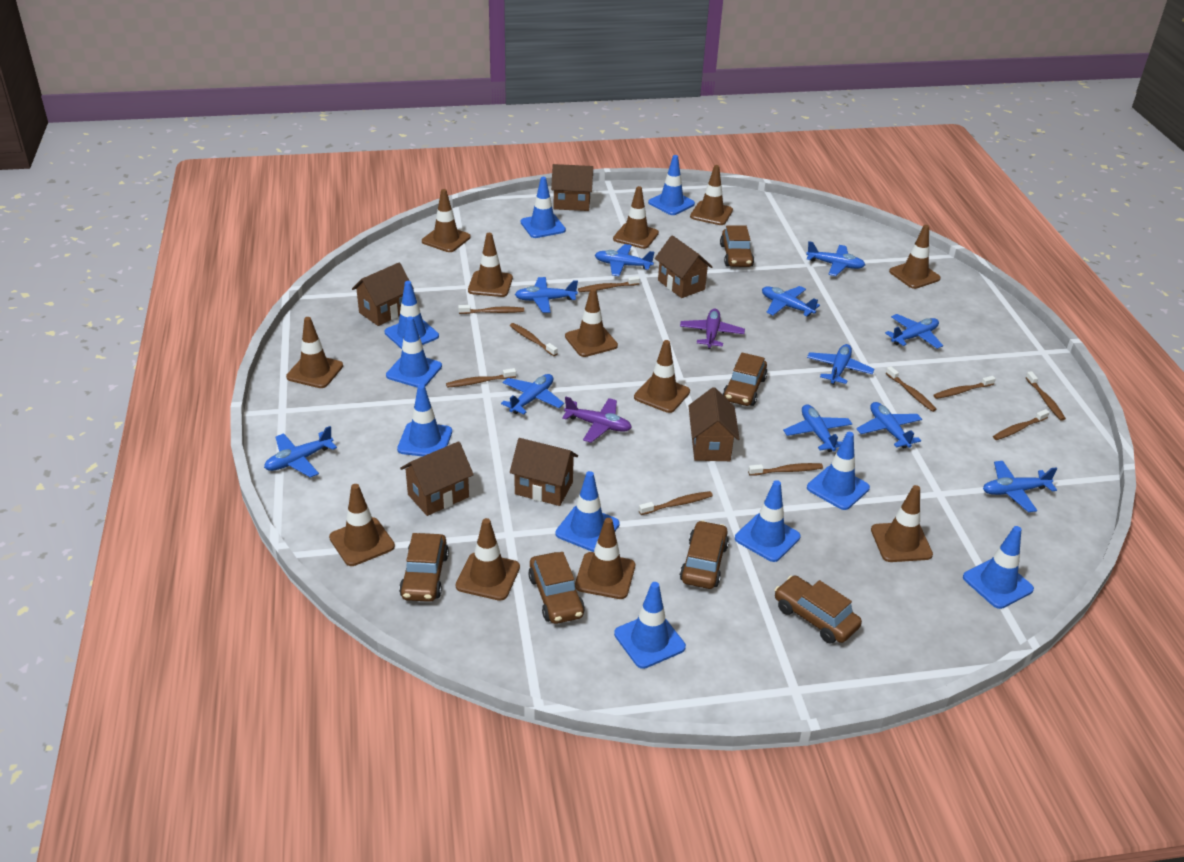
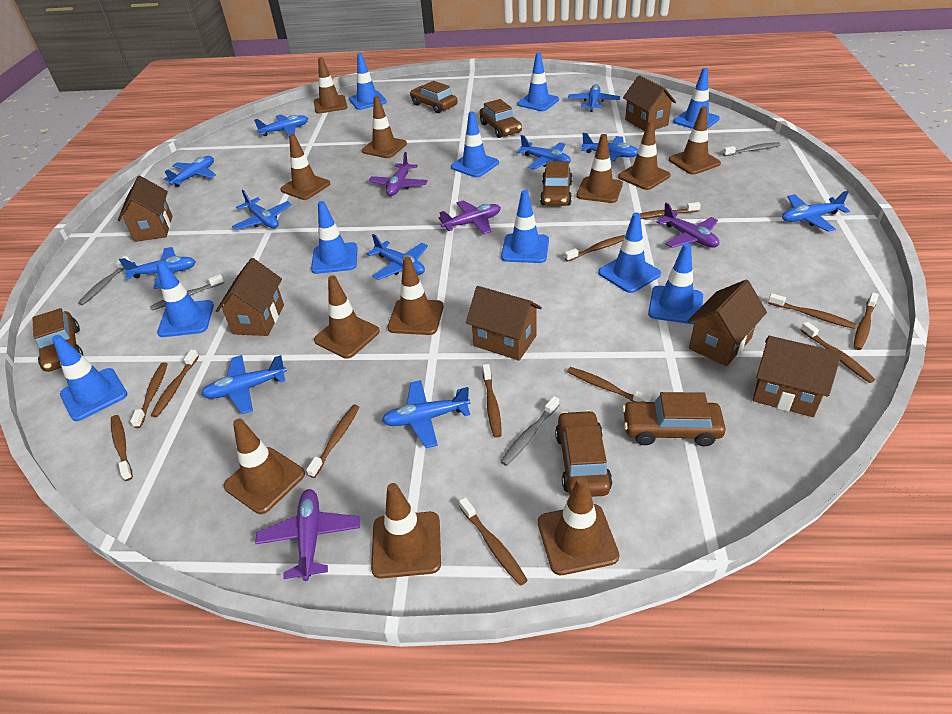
brown toothbrush: 10 -> 12
brown traffic cone: 12 -> 11
grey toothbrush: 0 -> 4
purple plane: 2 -> 4

